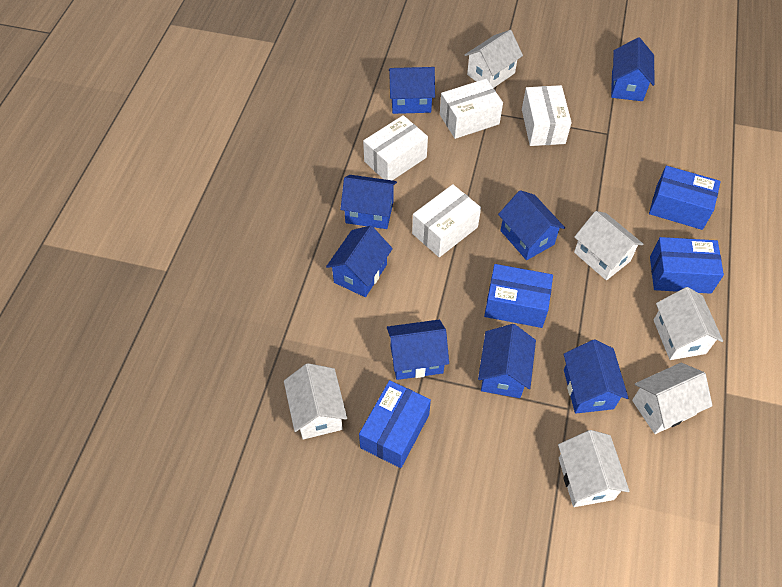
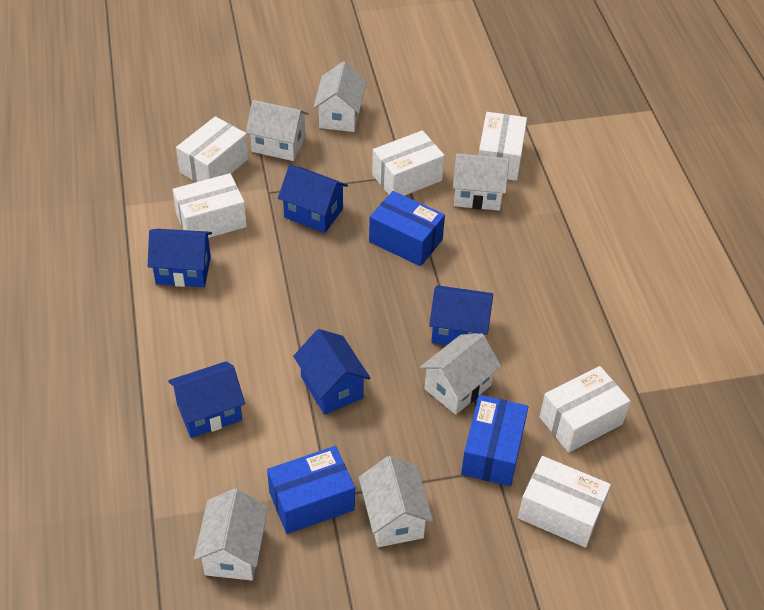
blue box: 4 -> 3
blue house: 8 -> 5
white box: 4 -> 6

